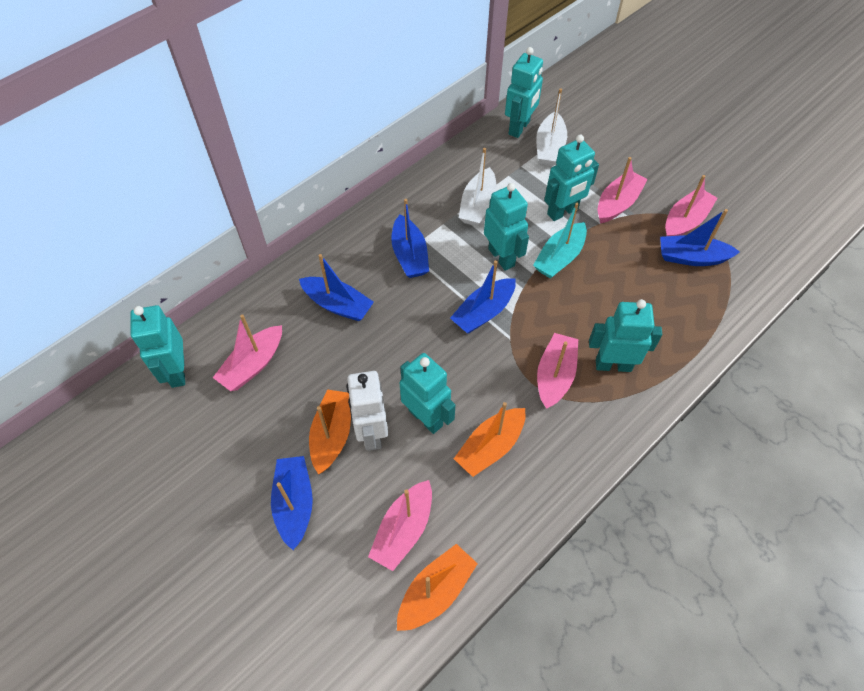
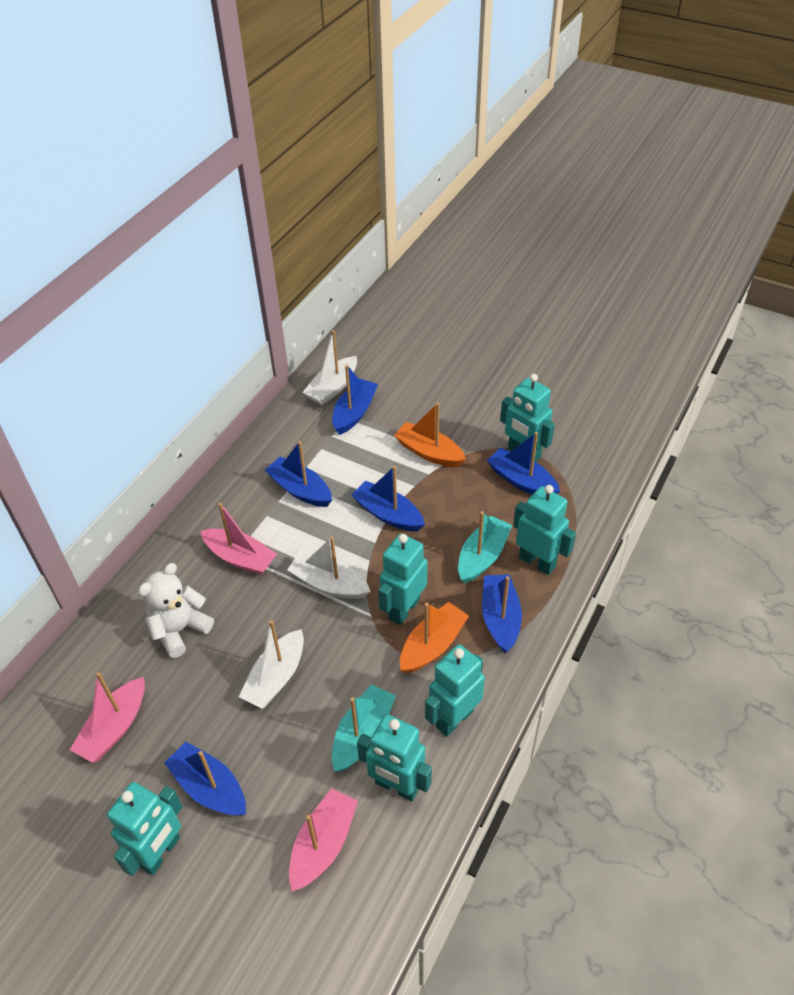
blue boat: 5 -> 6
orange boat: 3 -> 2
pink boat: 5 -> 3
turquoise boat: 1 -> 2
white boat: 2 -> 3
white robot: 1 -> 0
white teddy bear: 0 -> 1

